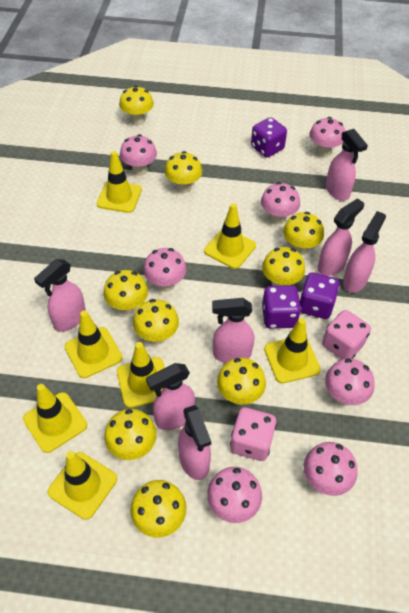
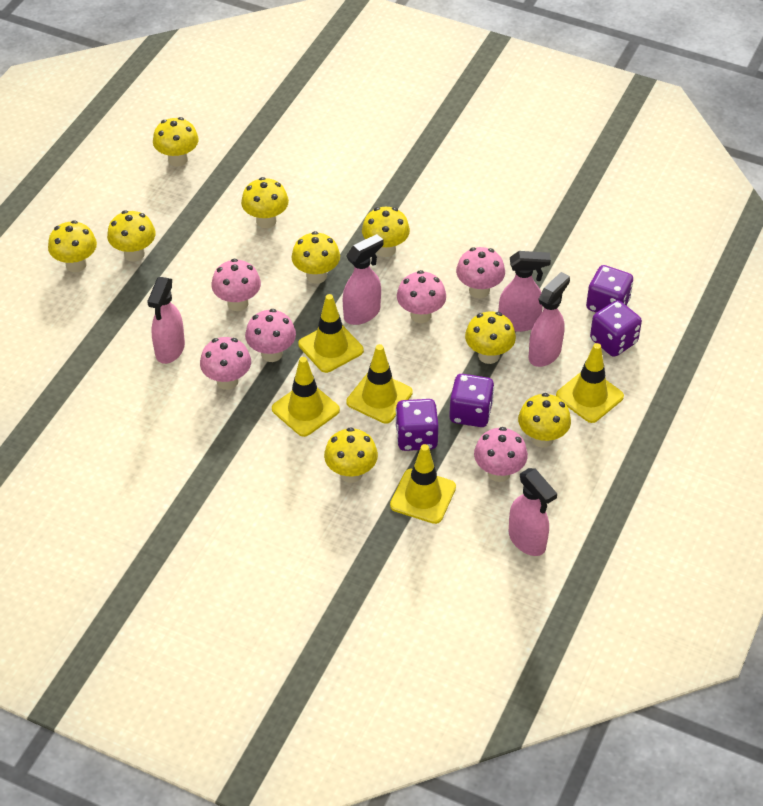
pink dice: 2 -> 0
pink mushroom: 7 -> 6
pink spray bottle: 7 -> 5
purple dice: 3 -> 4
yellow traffic cone: 7 -> 5

